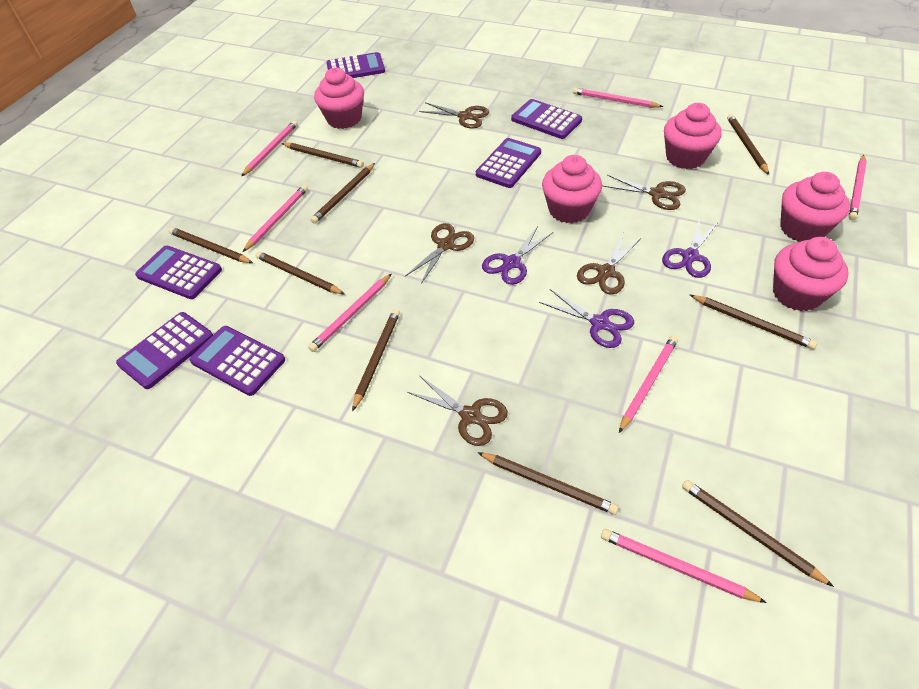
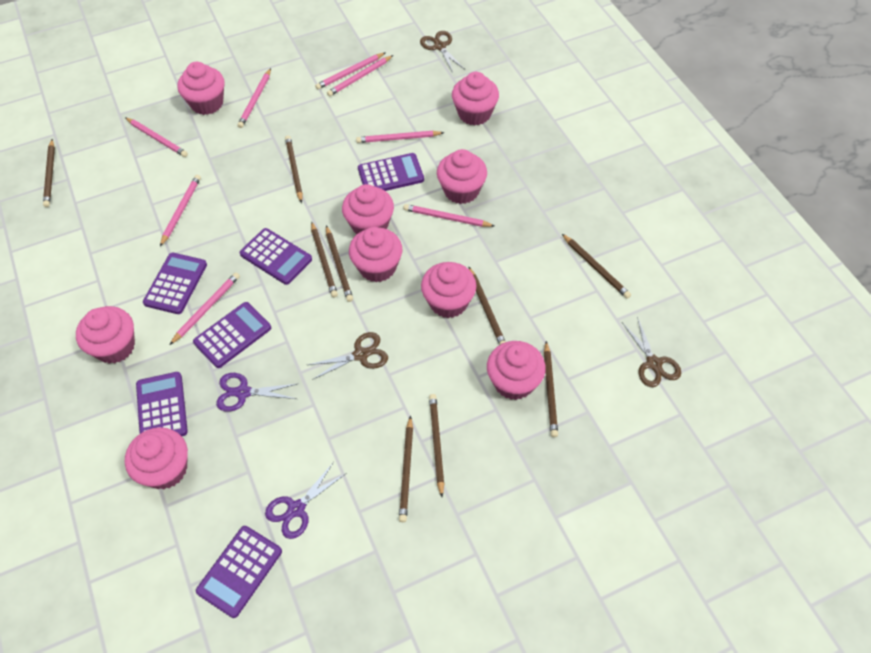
brown scissors: 5 -> 3
pink cupcake: 5 -> 9
pink pencil: 7 -> 8
purple scissors: 3 -> 2

